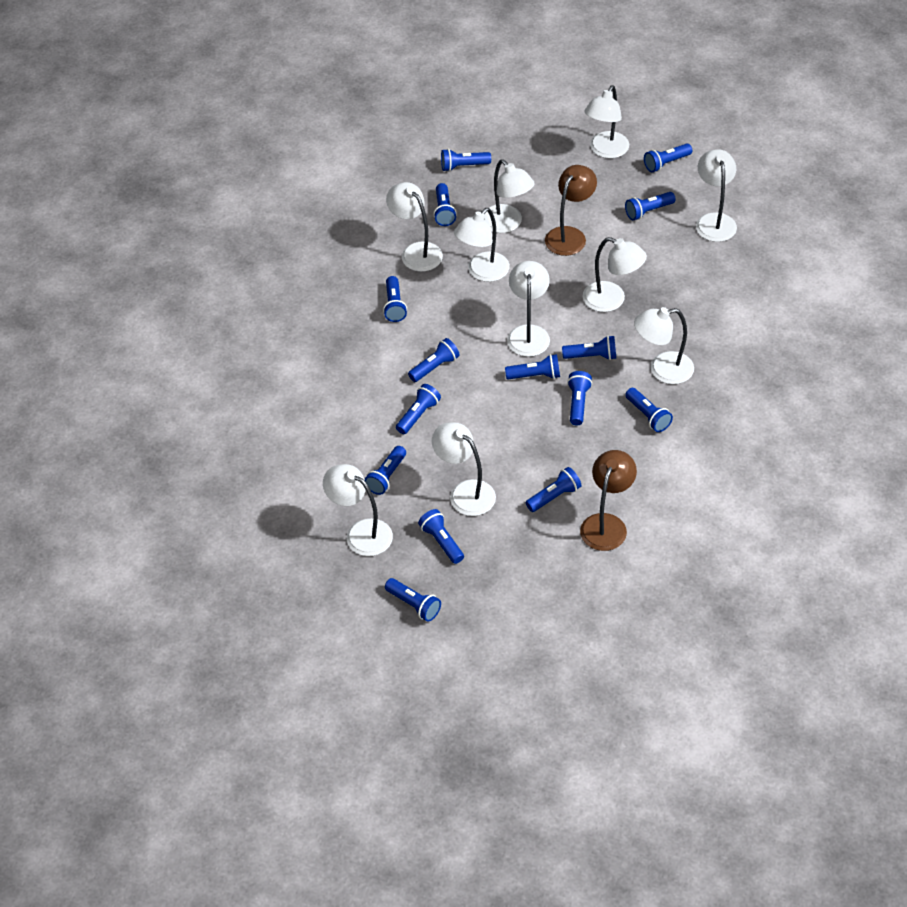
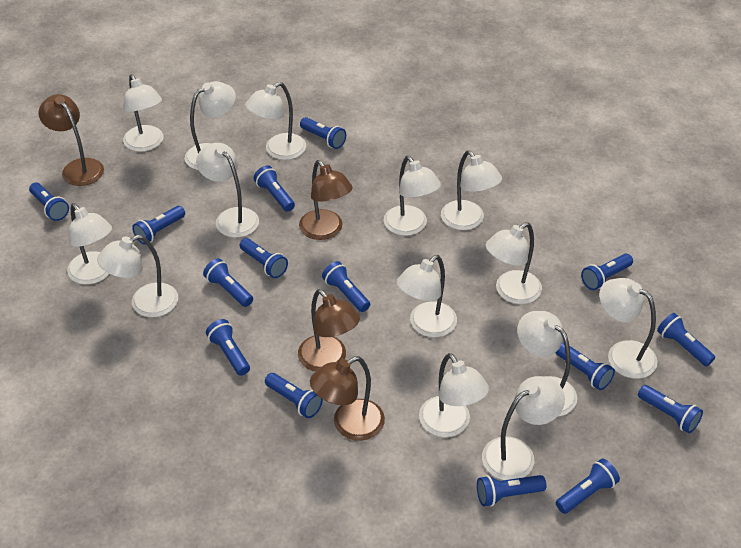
brown lamp: 2 -> 4
white lamp: 10 -> 14

